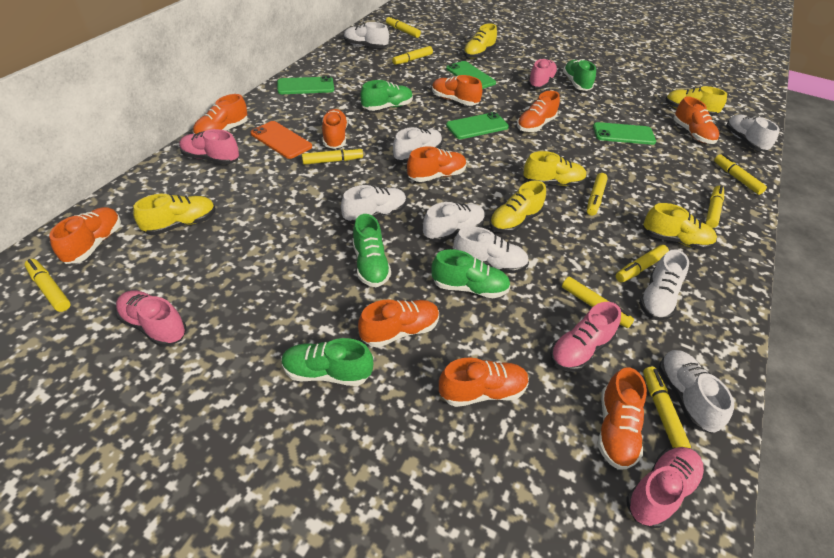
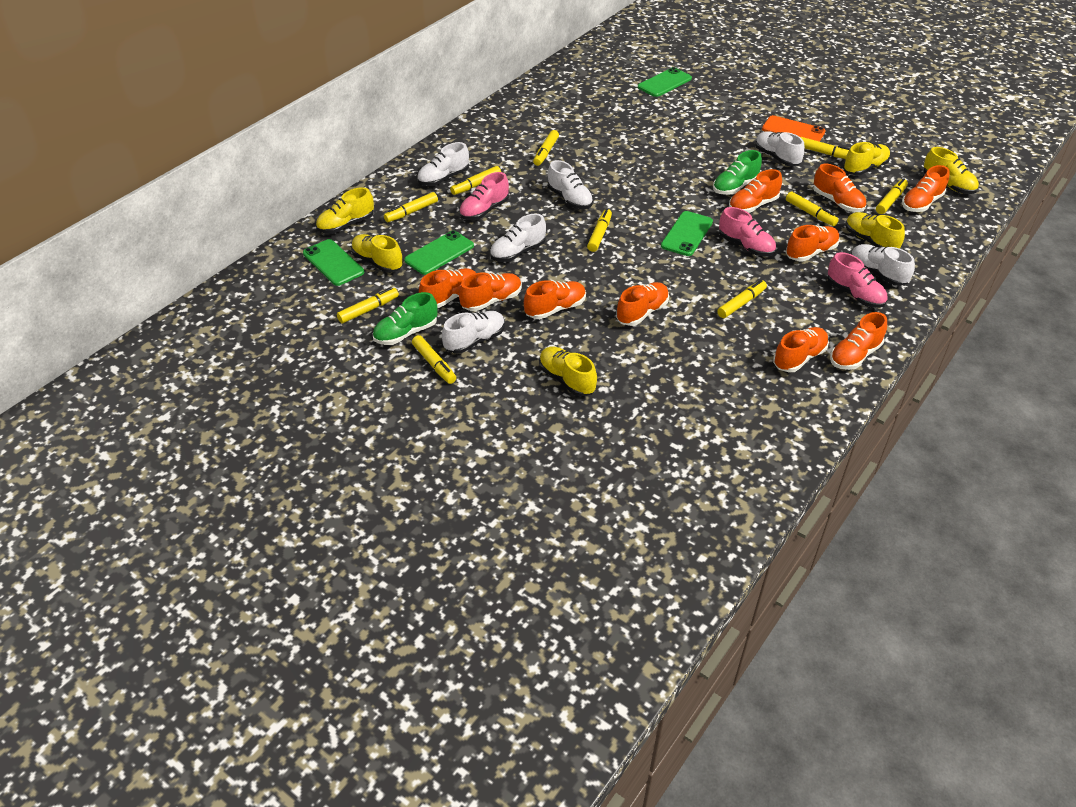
green shoe: 5 -> 2
pink shoe: 5 -> 3
white shoe: 8 -> 6

